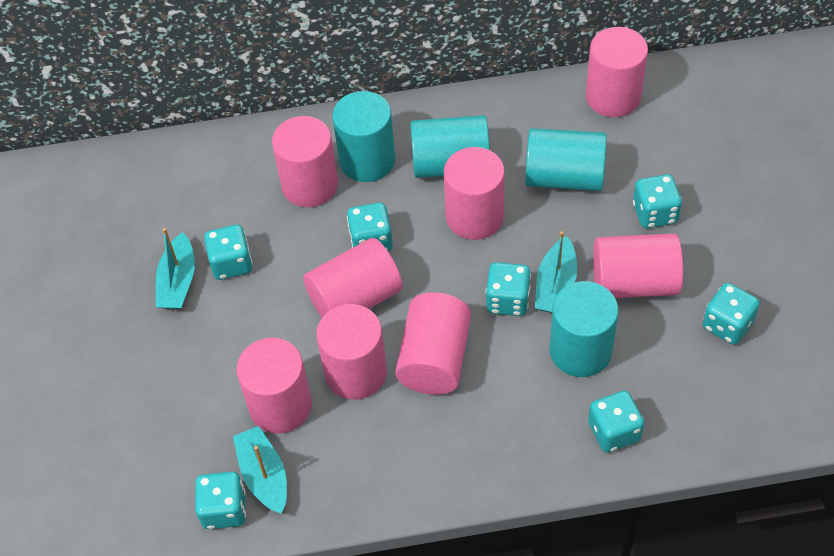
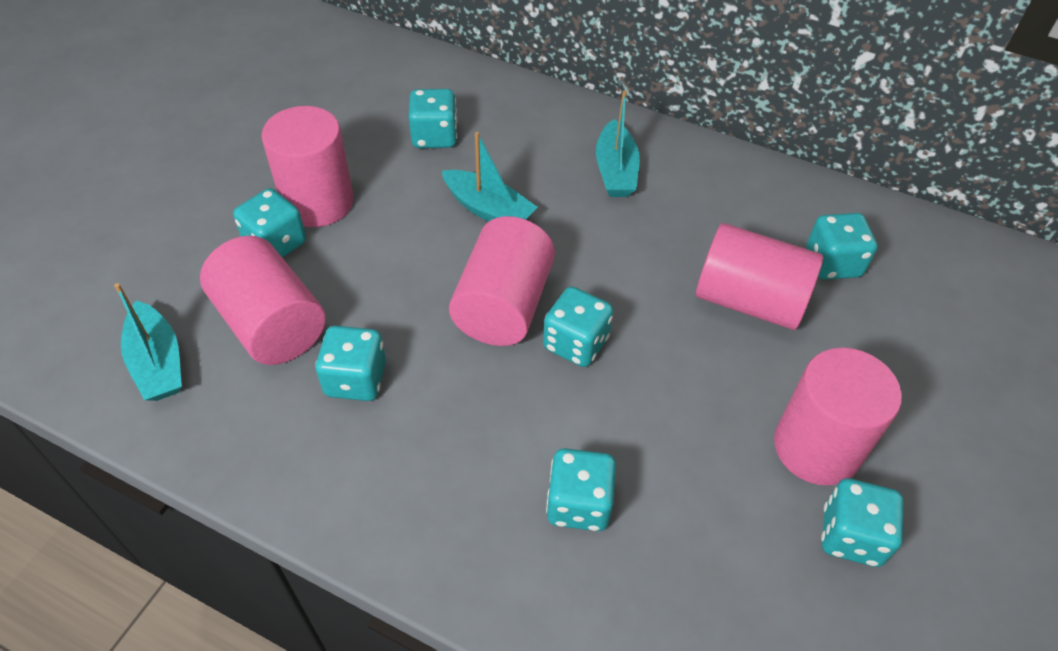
pink cylinder: 8 -> 5
turquoise cylinder: 4 -> 0

